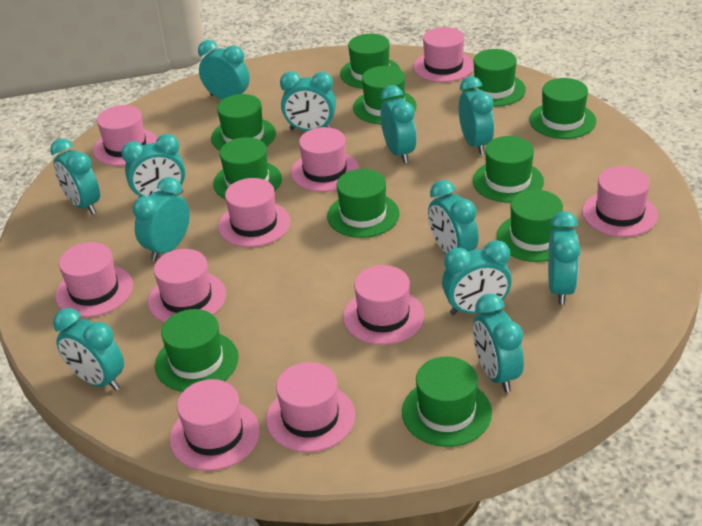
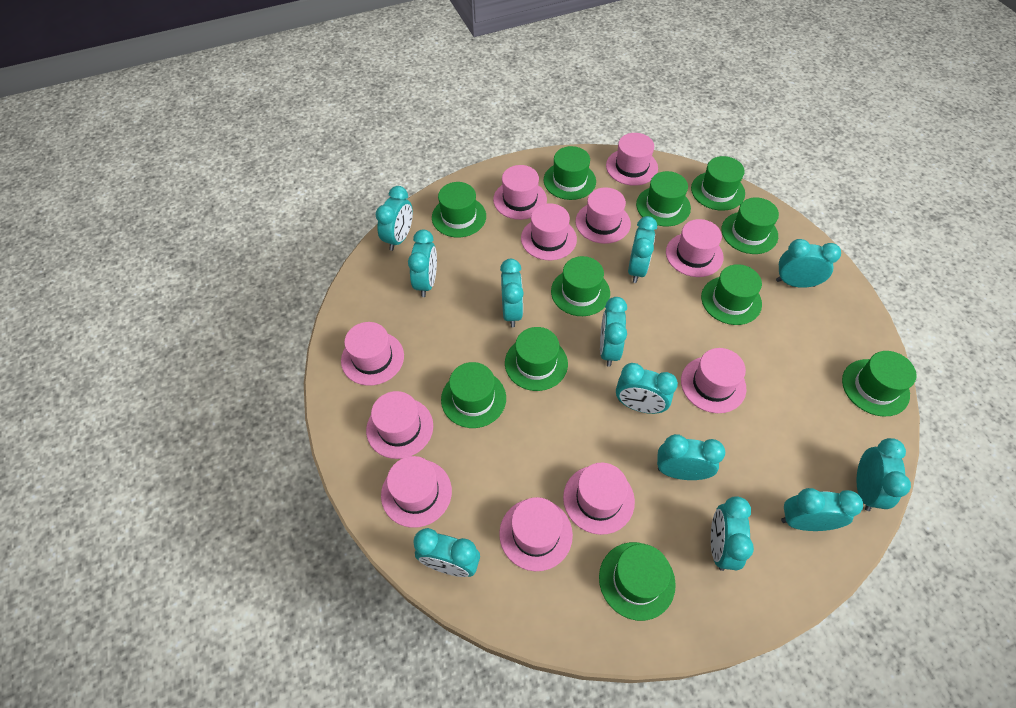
pink hat: 10 -> 11

